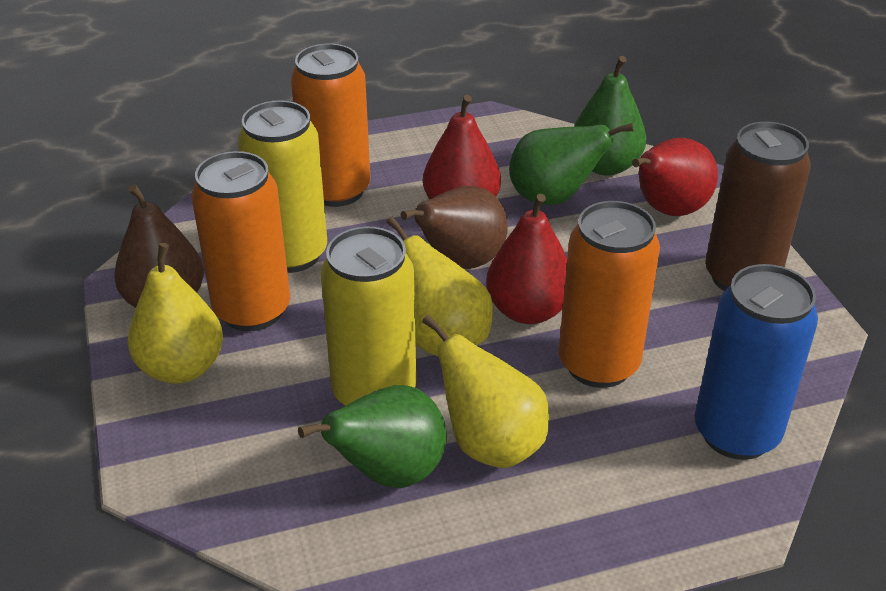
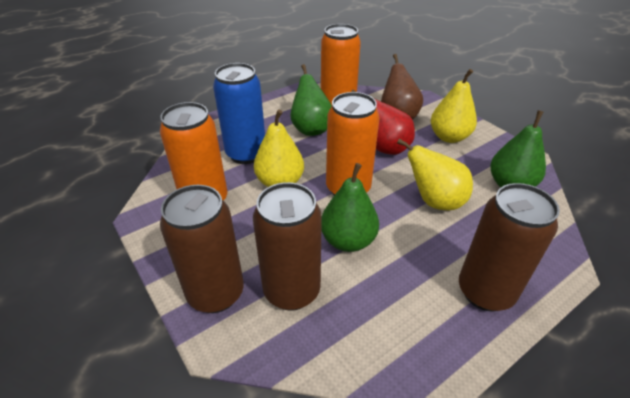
brown can: 1 -> 3
brown pear: 2 -> 1
red pear: 3 -> 1
yellow can: 2 -> 0

